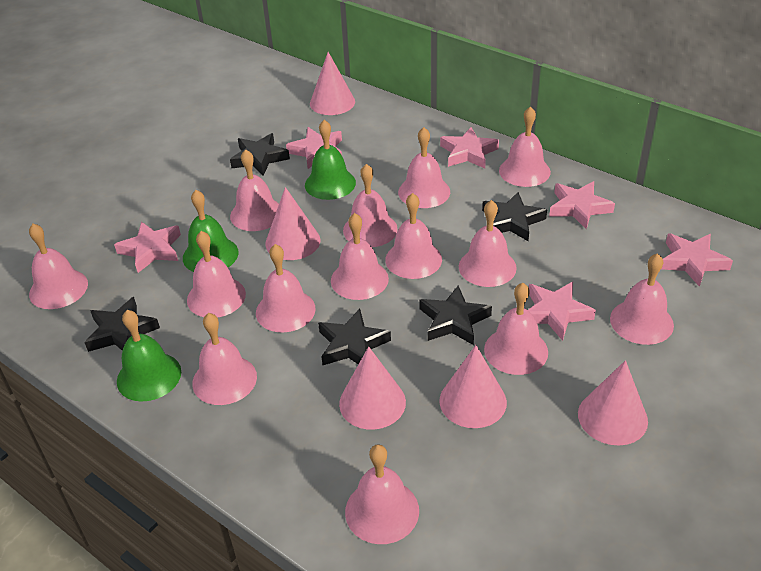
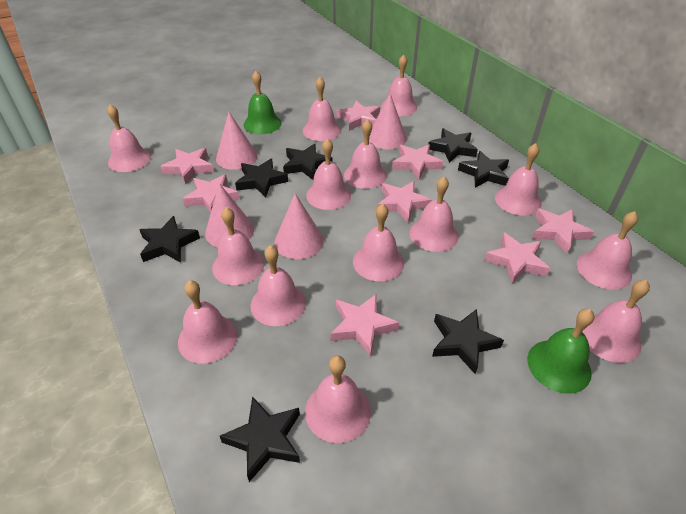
black star: 5 -> 7
green bell: 3 -> 2
pink cone: 5 -> 4
pink star: 6 -> 8

